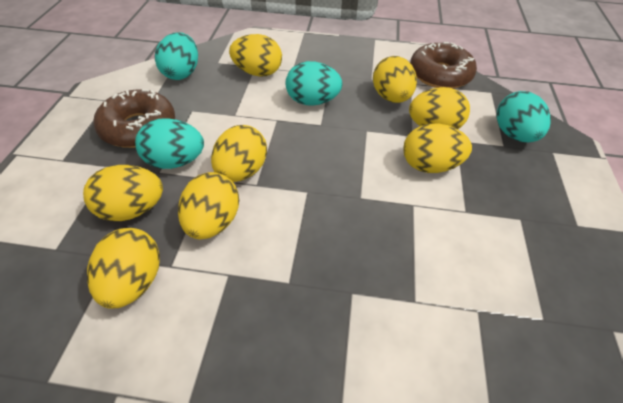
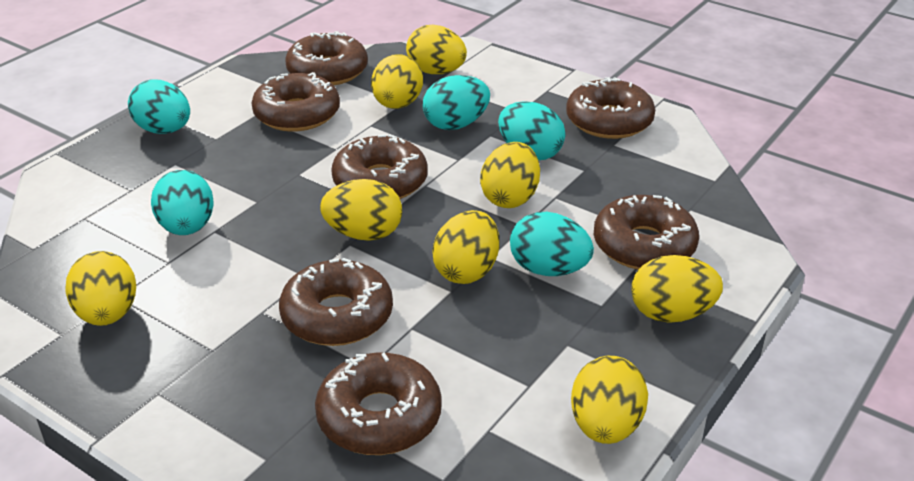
brown donut: 2 -> 7
turquoise egg: 4 -> 5

